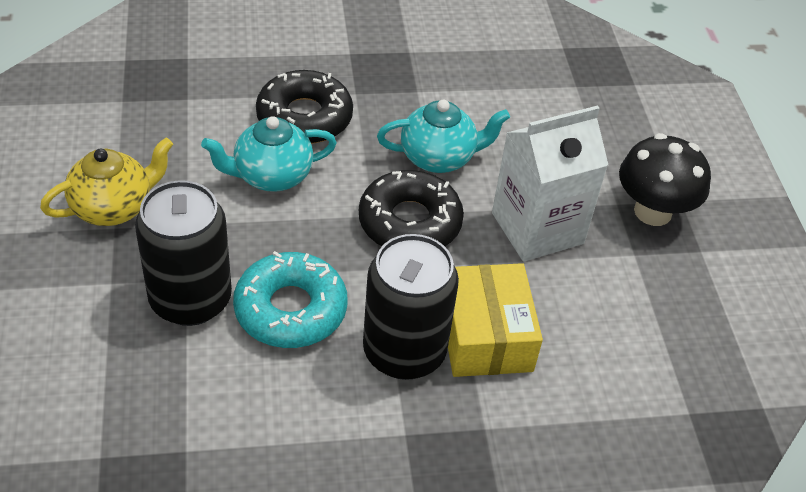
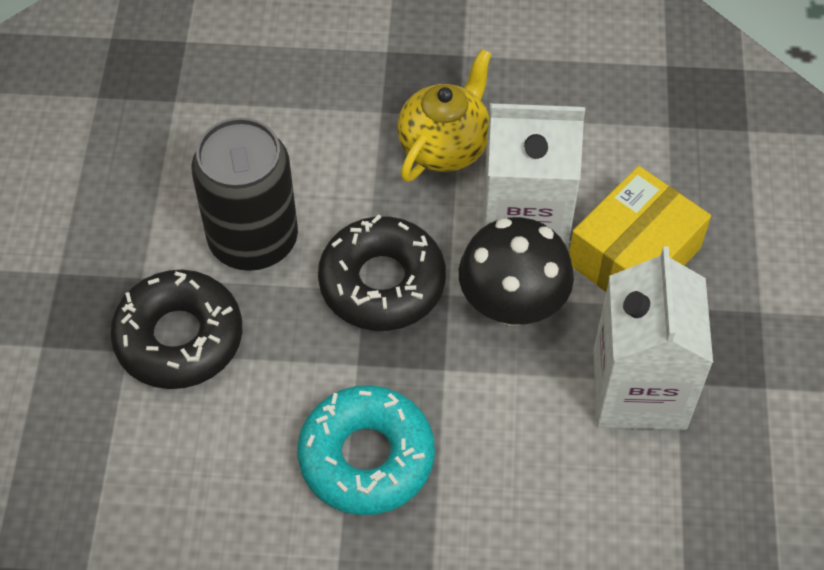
black can: 2 -> 1
turquoise teapot: 2 -> 0
white carton: 1 -> 2

